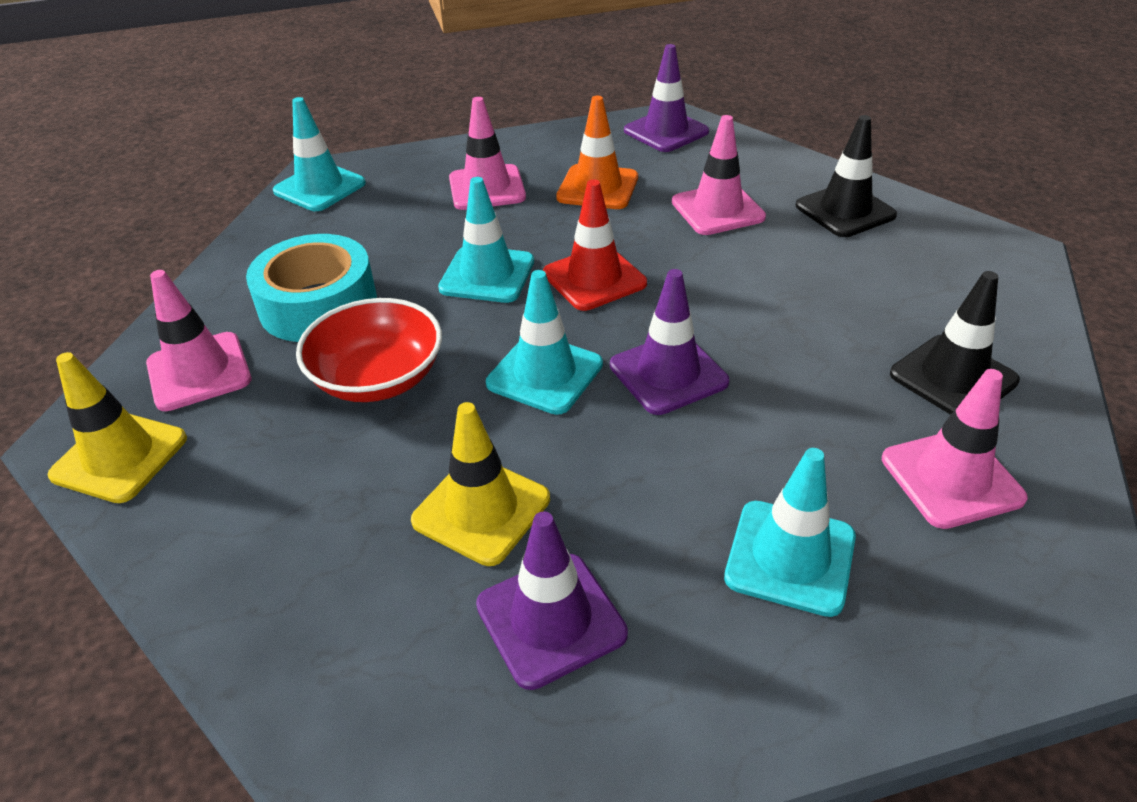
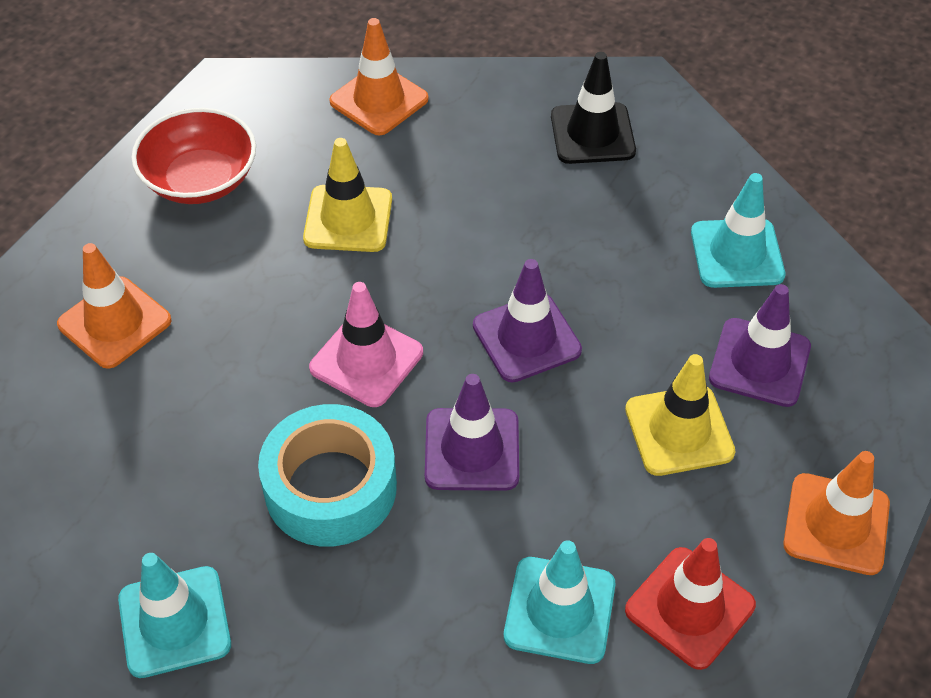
black traffic cone: 2 -> 1
orange traffic cone: 1 -> 3
pink traffic cone: 4 -> 1
turquoise traffic cone: 4 -> 3

